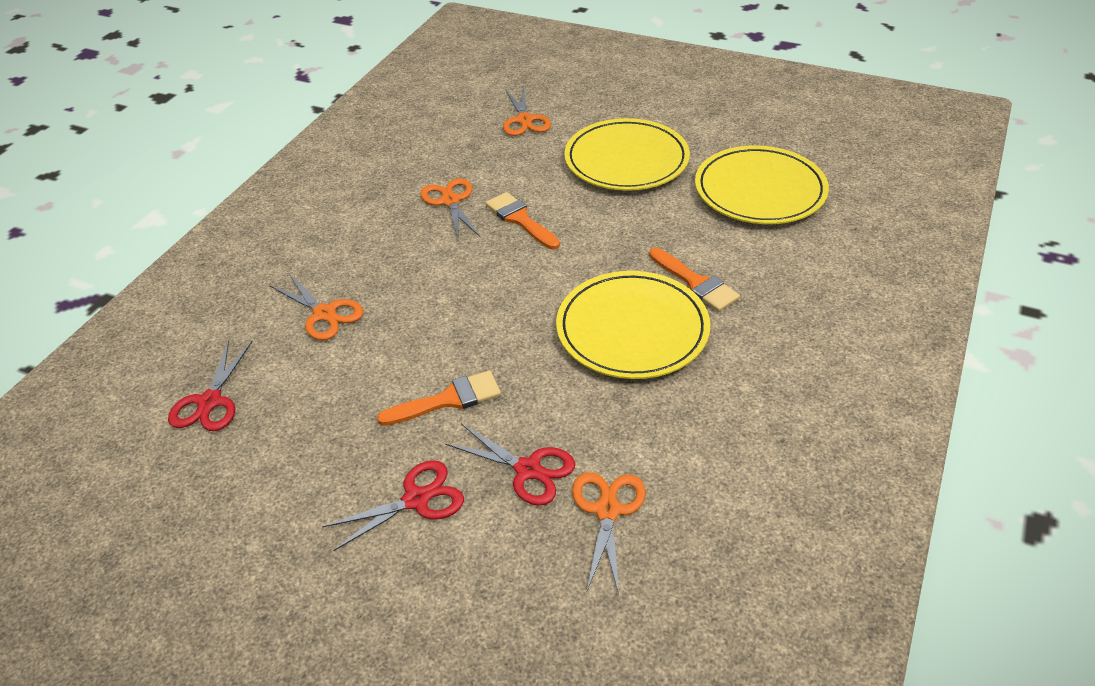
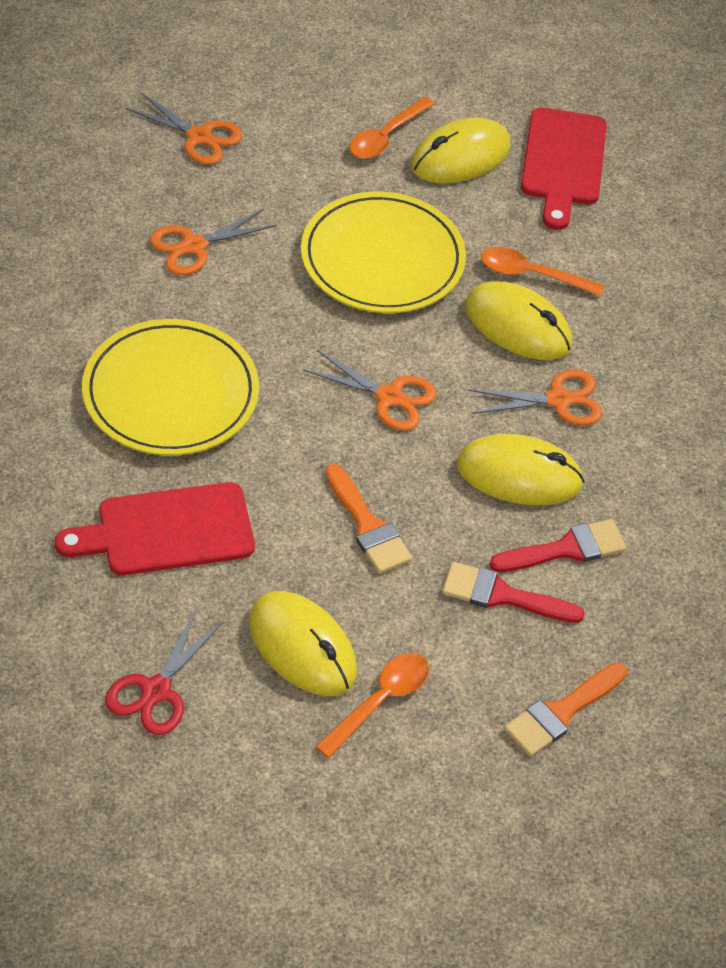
orange brush: 3 -> 2
orange spoon: 0 -> 3
red brush: 0 -> 2
red cutting board: 0 -> 2
red scissors: 3 -> 1
yellow mouse: 0 -> 4
yellow plate: 3 -> 2

